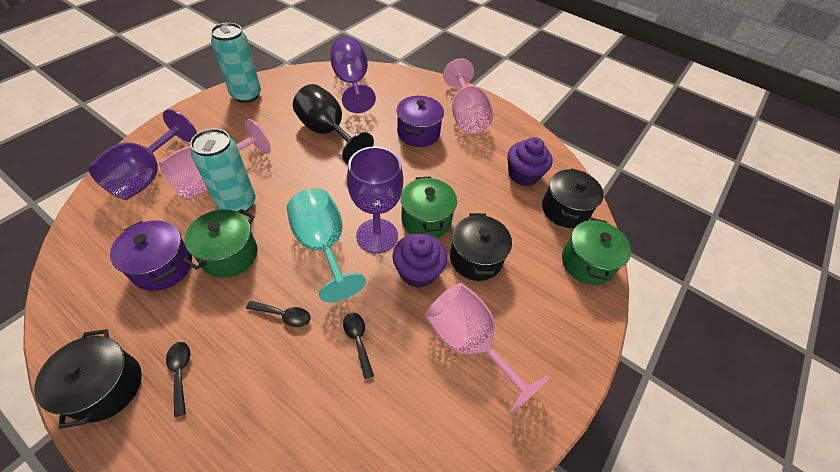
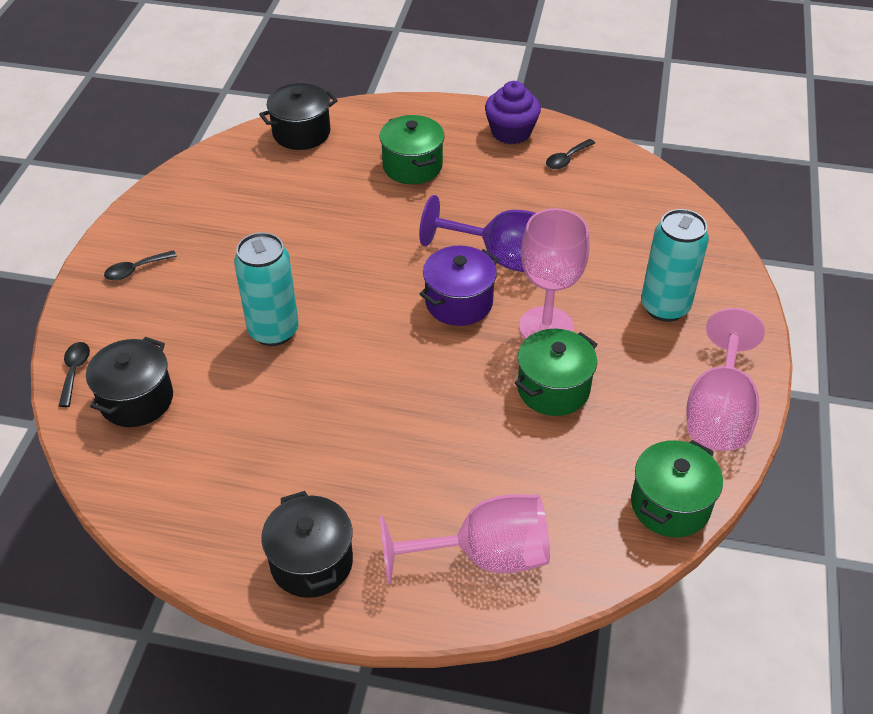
black goblet: 1 -> 0
purple cupcake: 2 -> 1
purple goblet: 3 -> 1
purple pot: 2 -> 1
turquoise goblet: 1 -> 0

